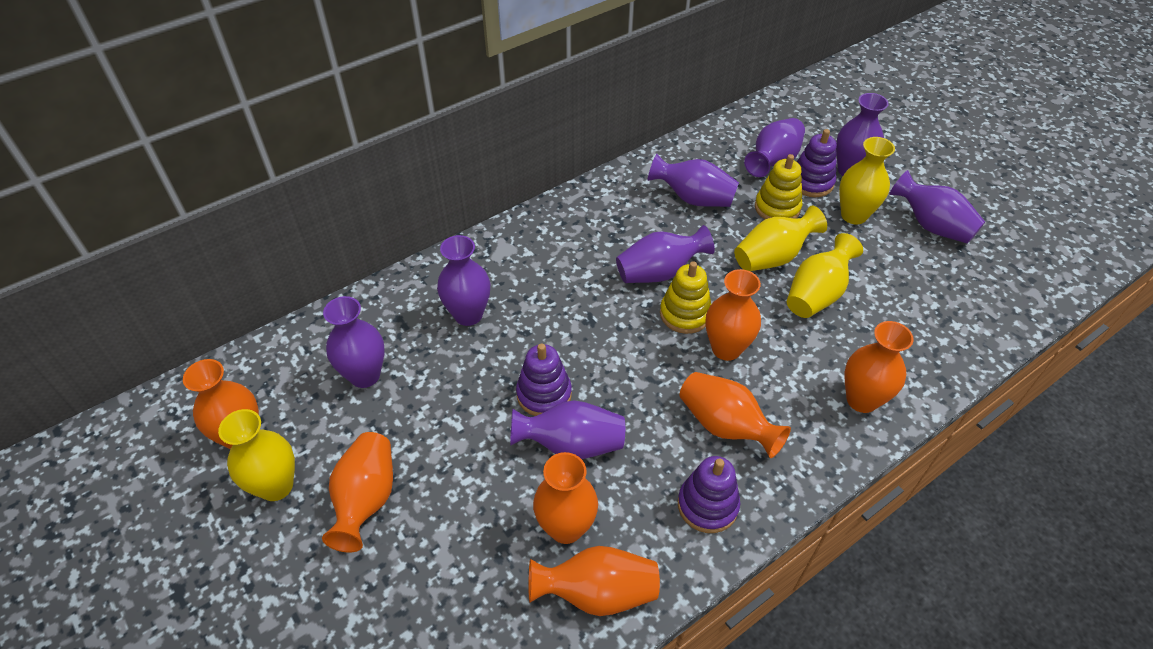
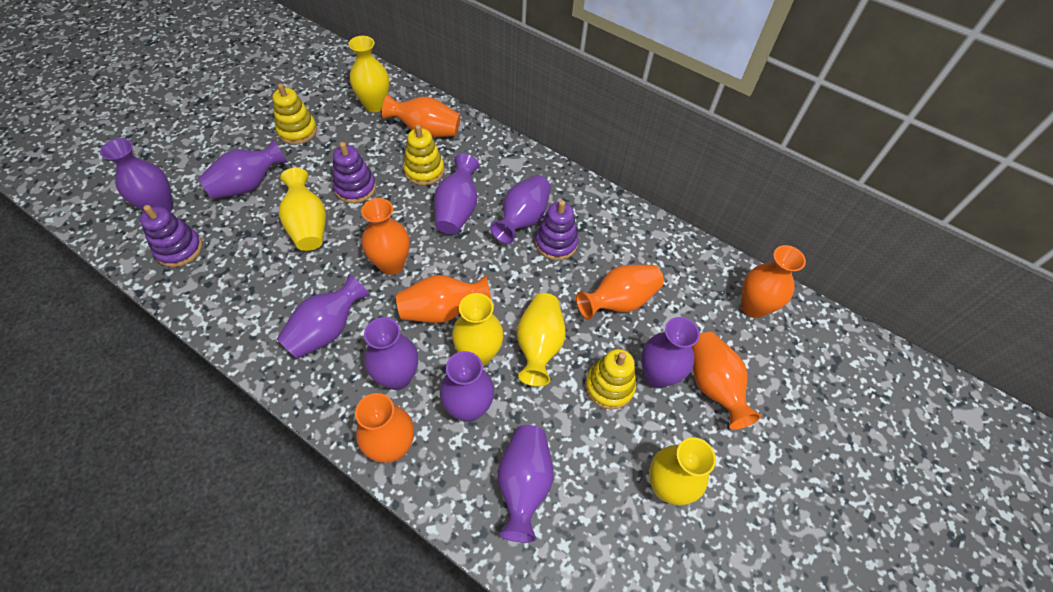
purple vase: 8 -> 9
yellow stacking toy: 2 -> 3
yellow vase: 4 -> 5

